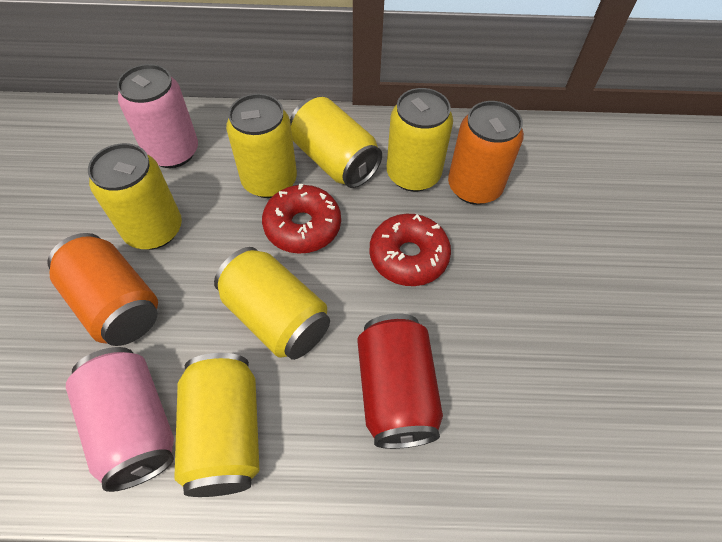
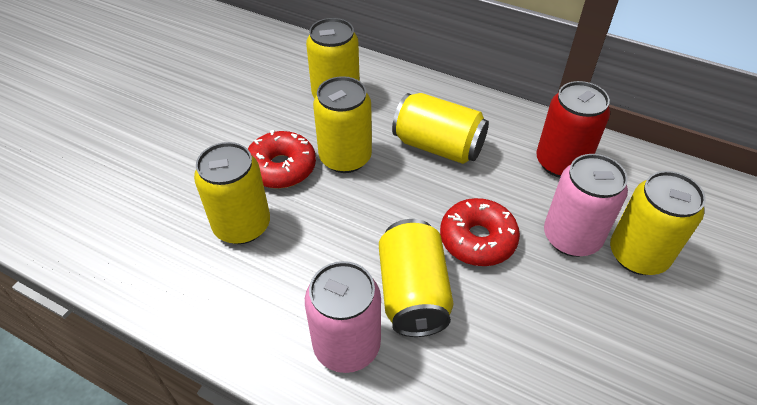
orange can: 2 -> 0

